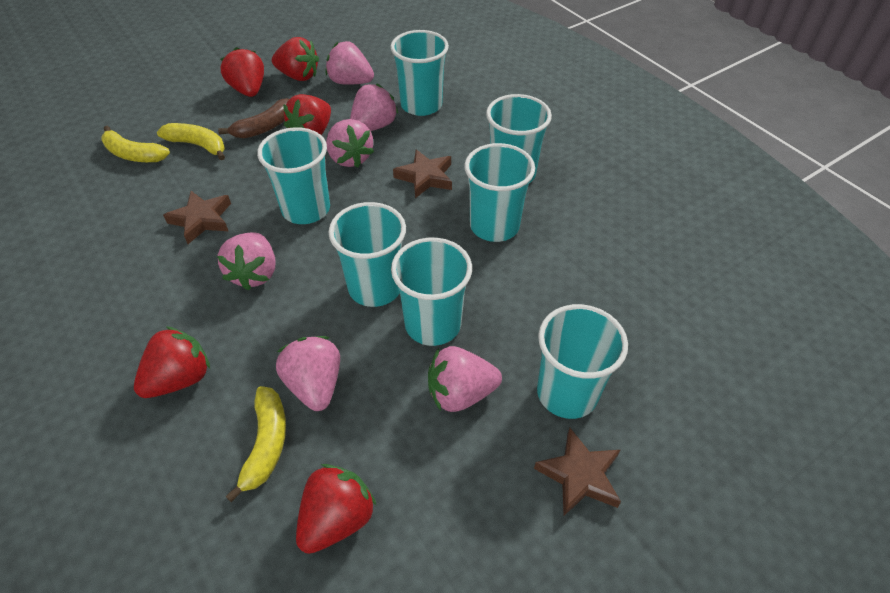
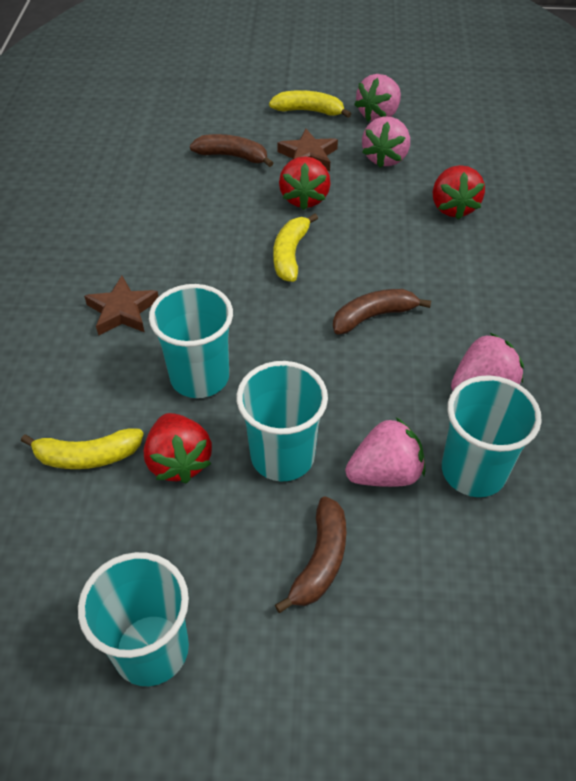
brown banana: 1 -> 3
brown star: 3 -> 2
pink strawberry: 6 -> 4
red strawberry: 5 -> 3
turquoise cup: 7 -> 4

